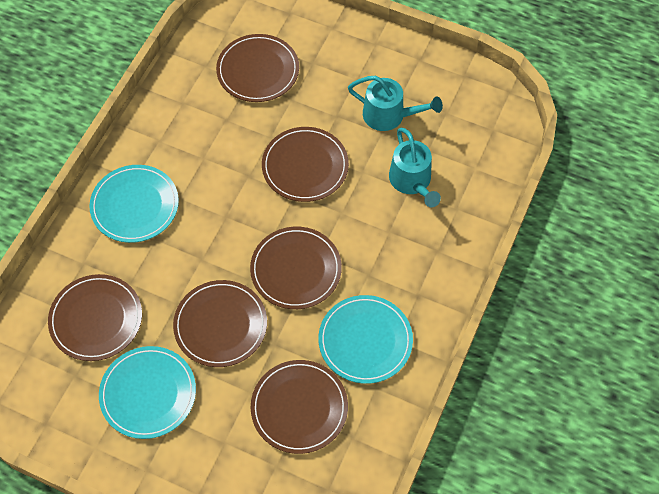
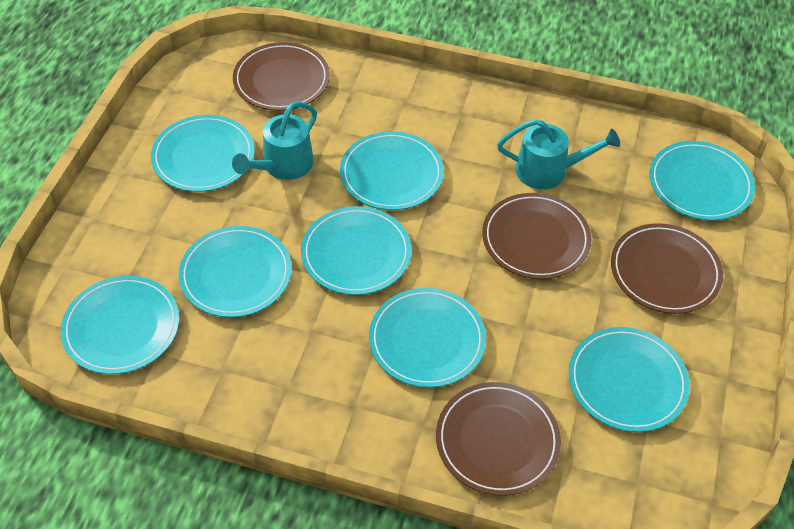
brown plate: 6 -> 4
turquoise plate: 3 -> 8

